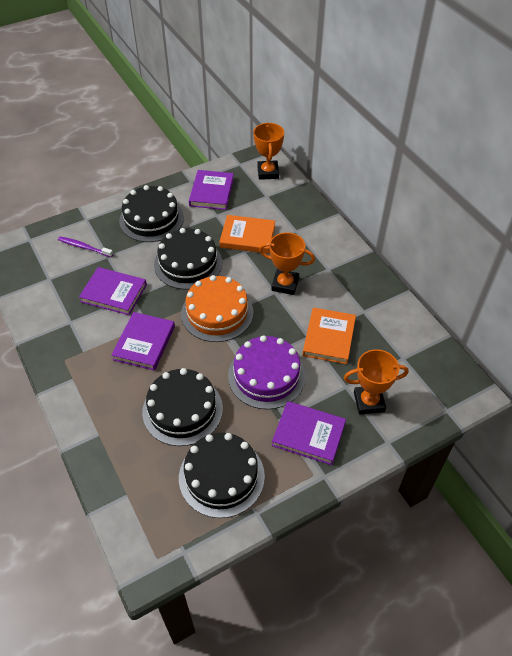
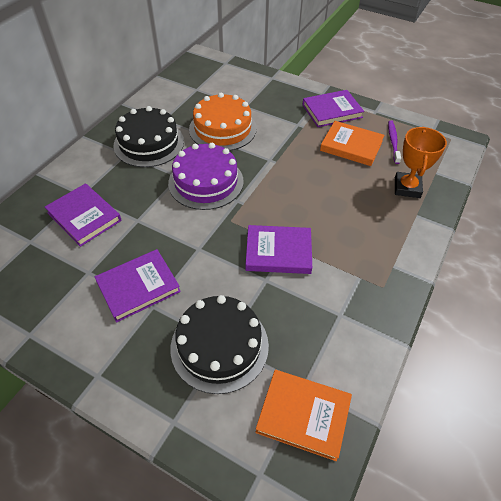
black cake: 4 -> 2
orange trophy: 3 -> 1

